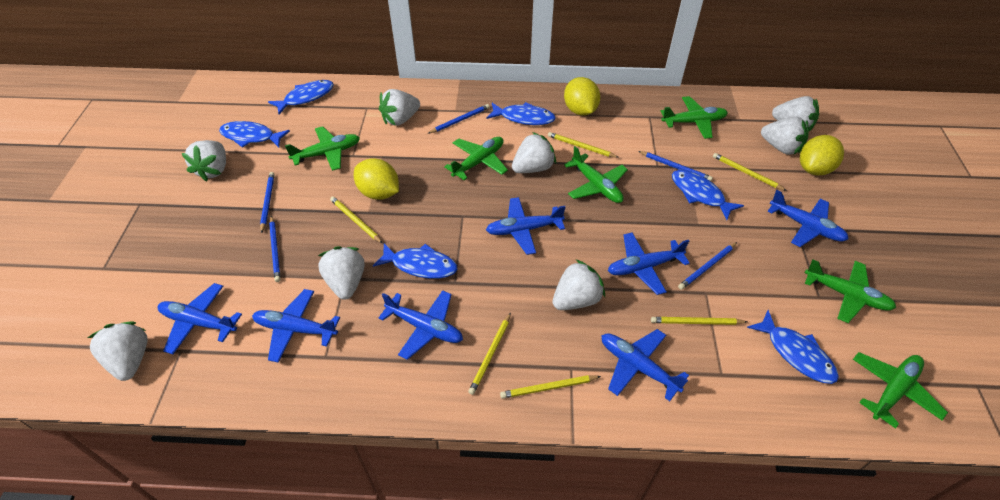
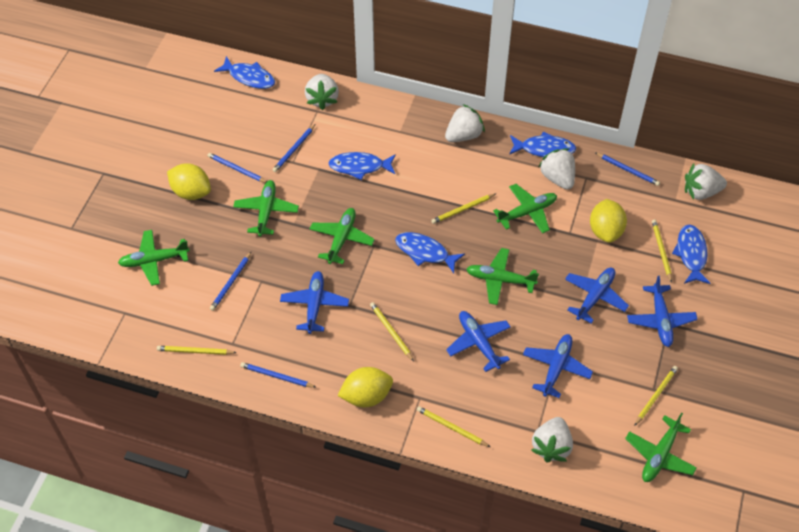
blue fish: 6 -> 5
blue plane: 7 -> 5
white strawberry: 8 -> 5

